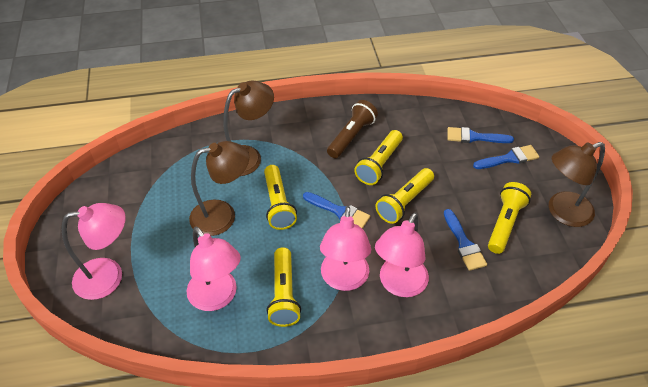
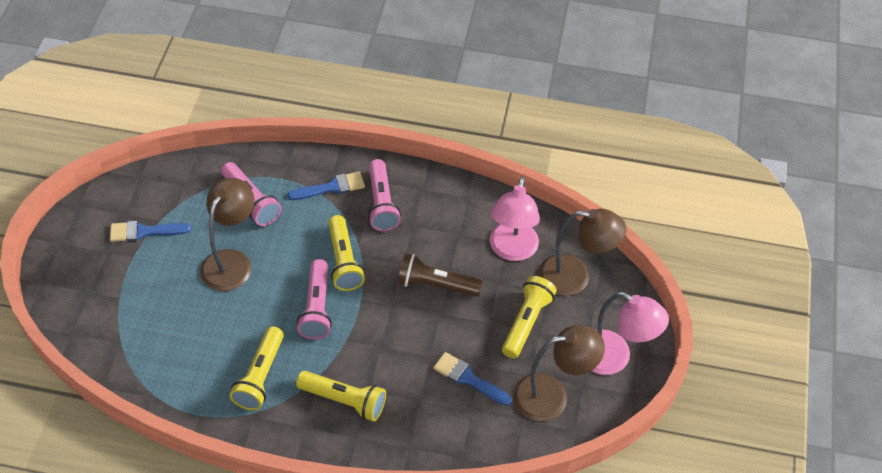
blue brush: 4 -> 3
pink flashlight: 0 -> 3
pink lamp: 4 -> 2
yellow flashlight: 5 -> 4

